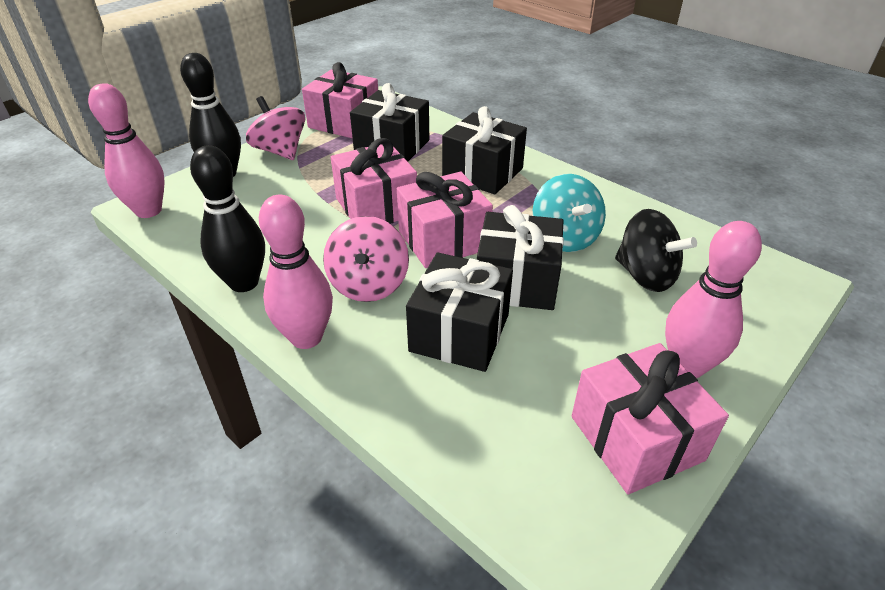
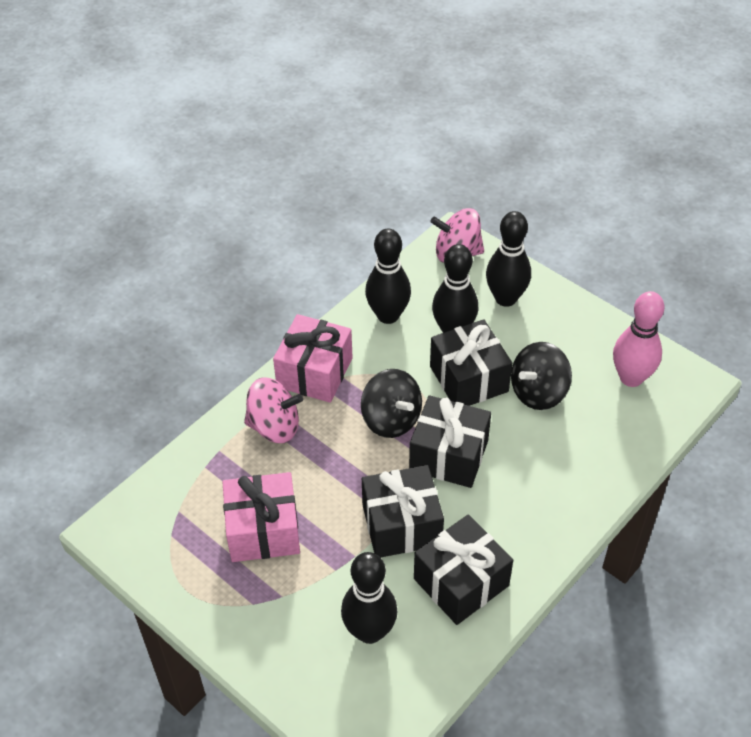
black bowling pin: 2 -> 4
black spinning top: 1 -> 2
pink bowling pin: 3 -> 1
pink gift: 4 -> 2
turquoise spinning top: 1 -> 0

